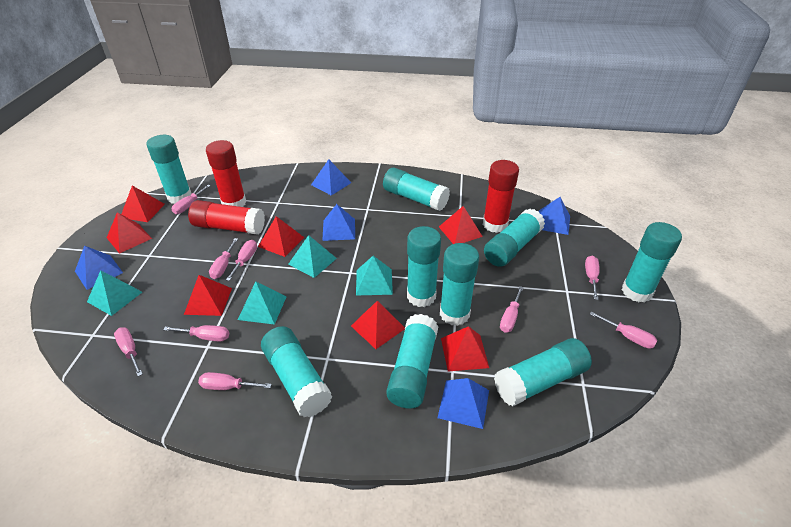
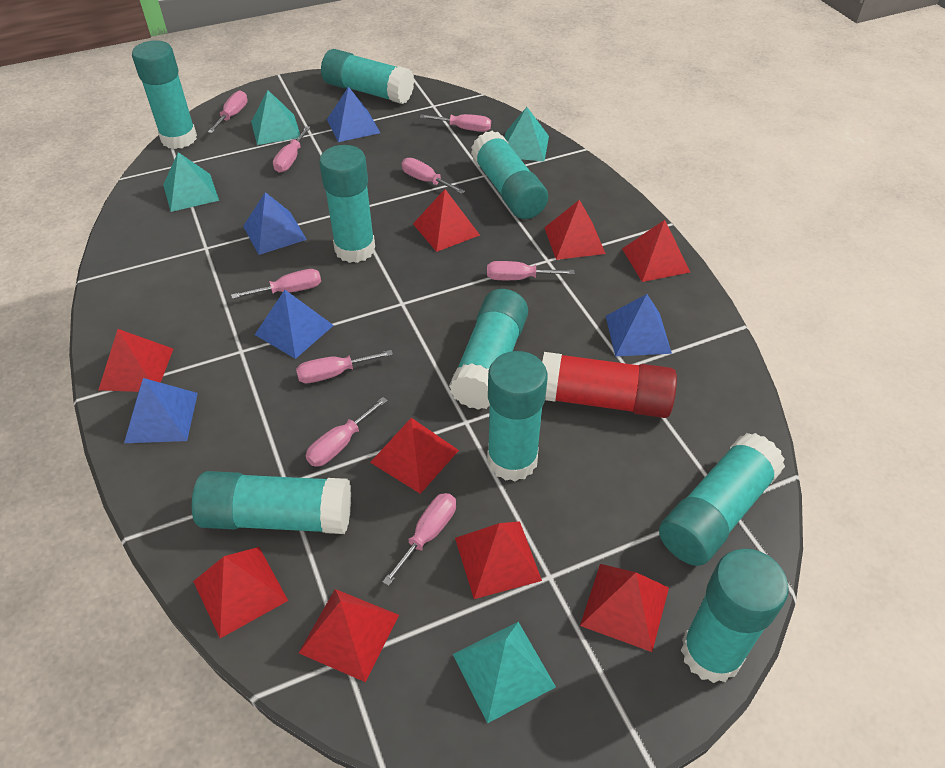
red glue stick: 3 -> 1
red pyramid: 7 -> 9

